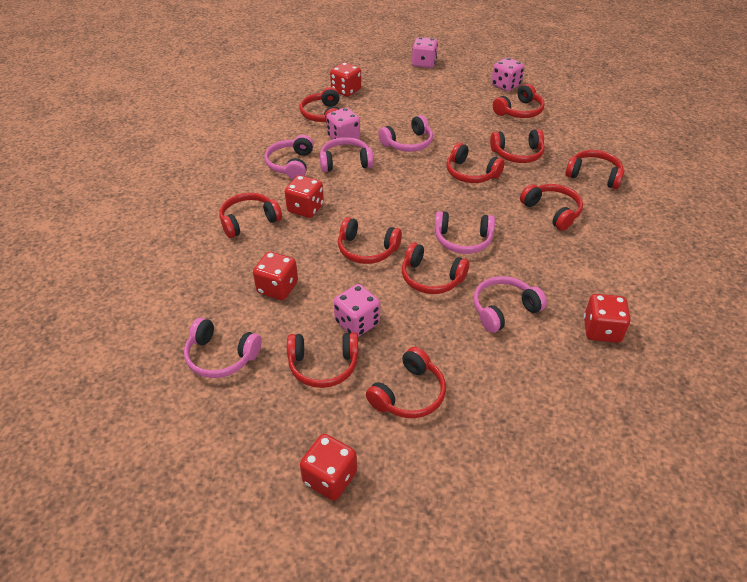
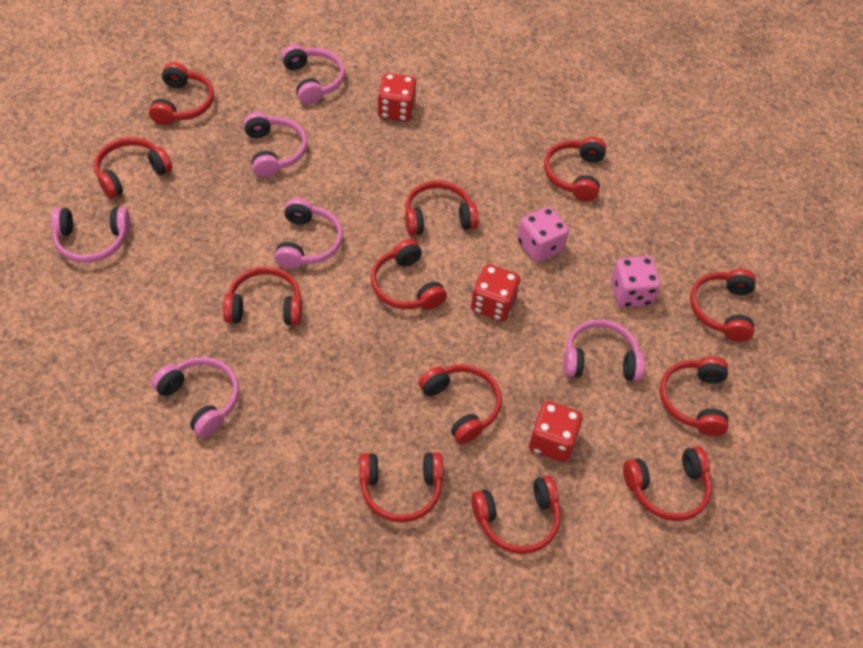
pink dice: 4 -> 2
red dice: 5 -> 3
red headphones: 11 -> 12

